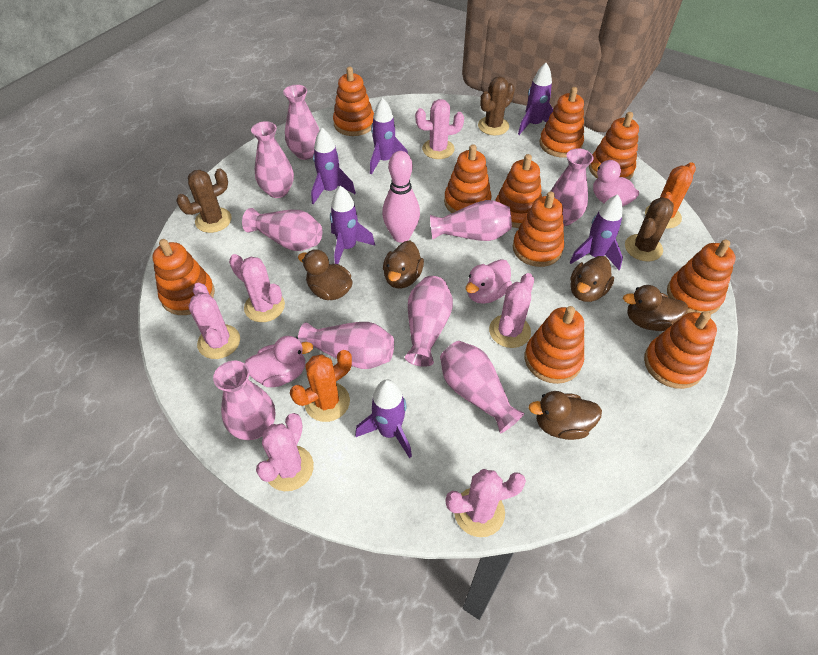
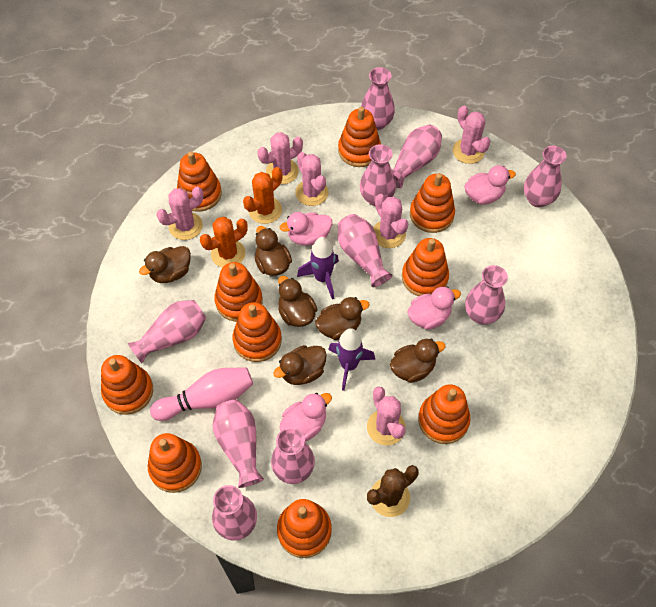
brown cactus: 3 -> 1
brown duck: 5 -> 6
pink duck: 3 -> 4
pink vase: 9 -> 10
purple rocket: 6 -> 2

